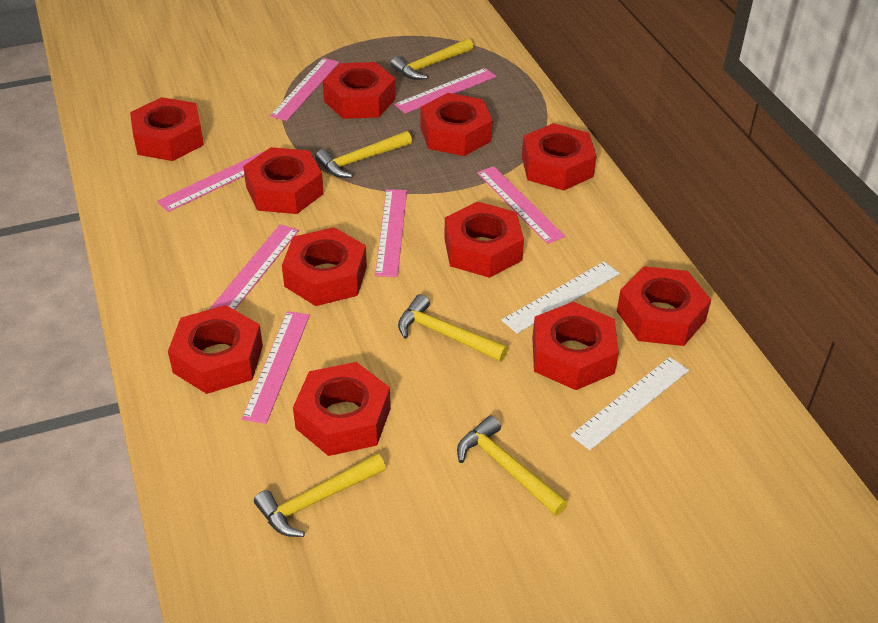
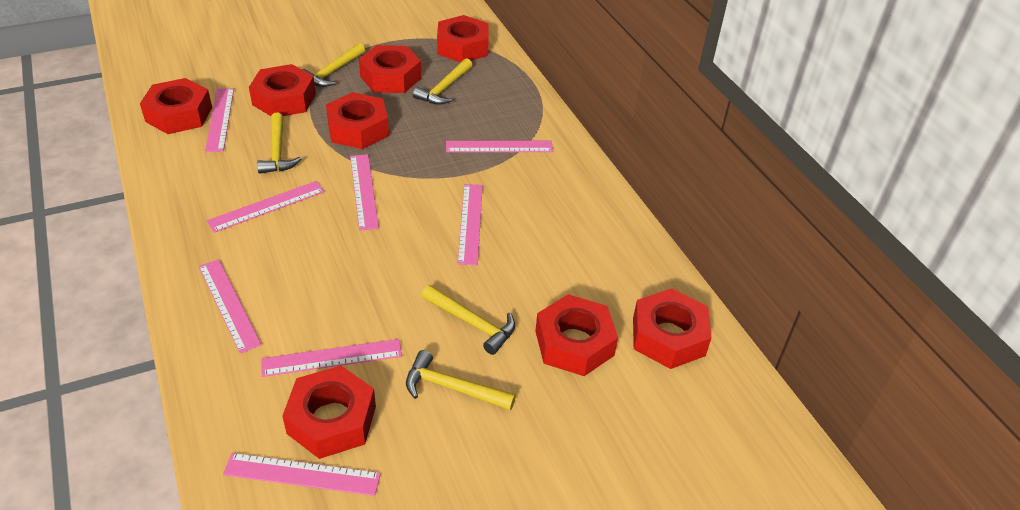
pink ruler: 7 -> 8
red nut: 11 -> 8
white ruler: 2 -> 0

